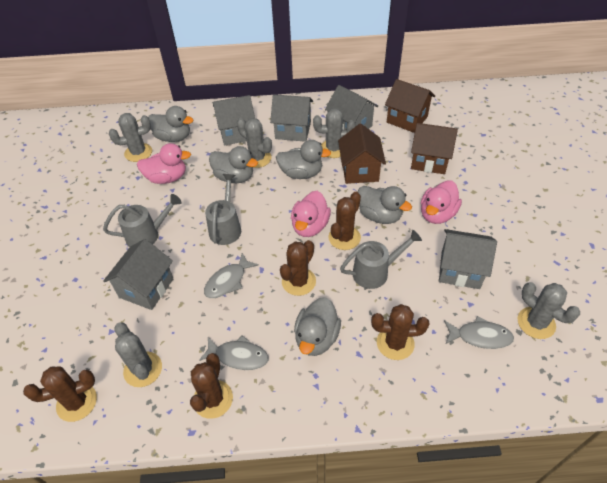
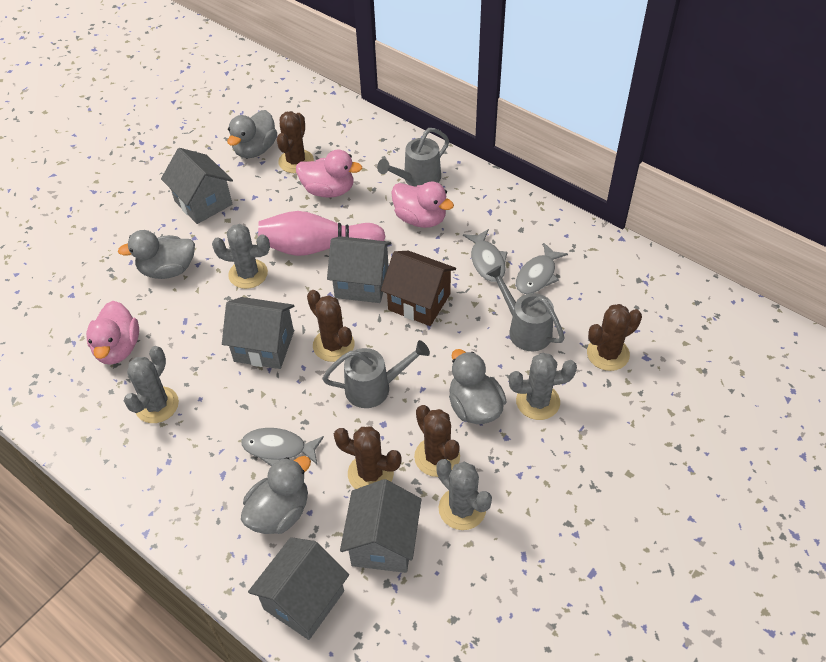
brown house: 3 -> 1
grey cactus: 5 -> 4
grey duck: 5 -> 4
pink bowling pin: 0 -> 1

